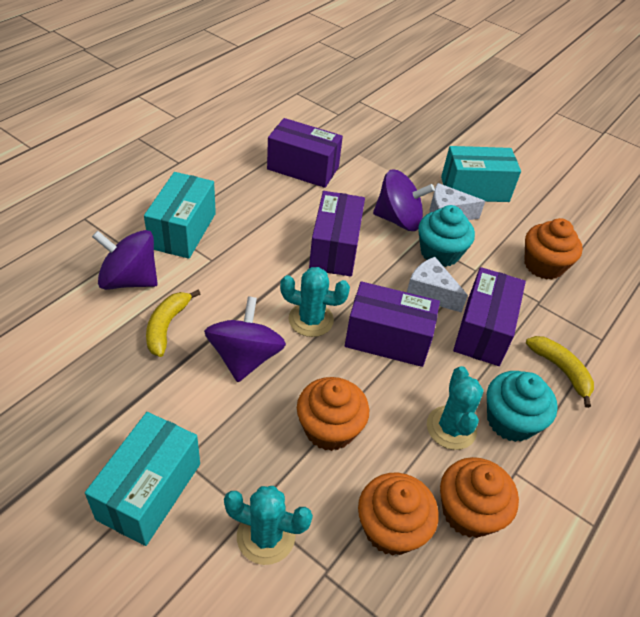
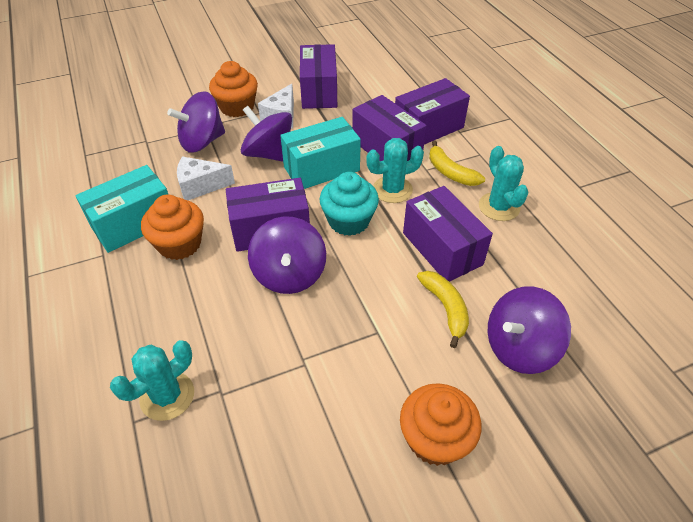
orange cupcake: 4 -> 3
purple box: 4 -> 5
purple spinning top: 3 -> 4
turquoise box: 3 -> 2
turquoise cupcake: 2 -> 1

